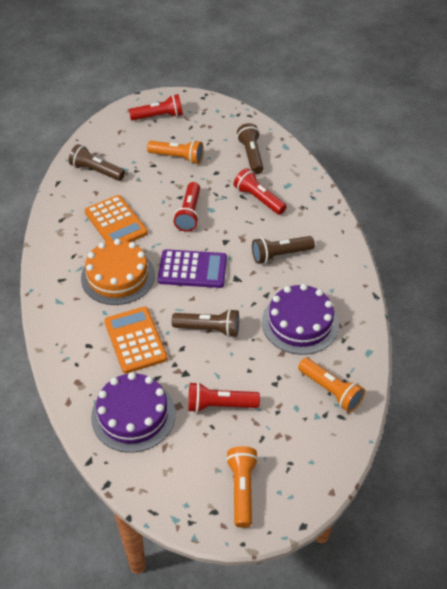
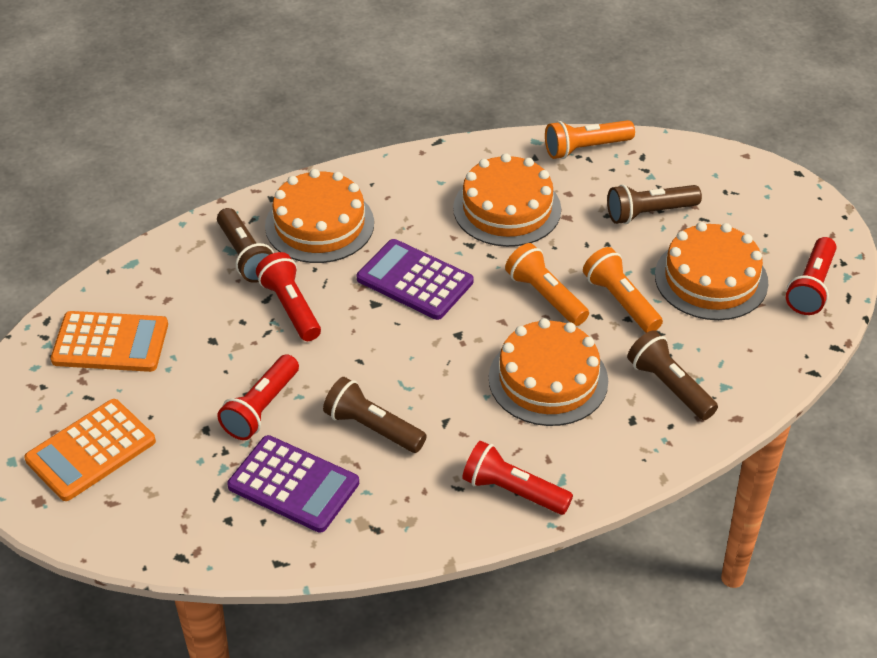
orange cake: 1 -> 4
purple cake: 2 -> 0
purple calculator: 1 -> 2

